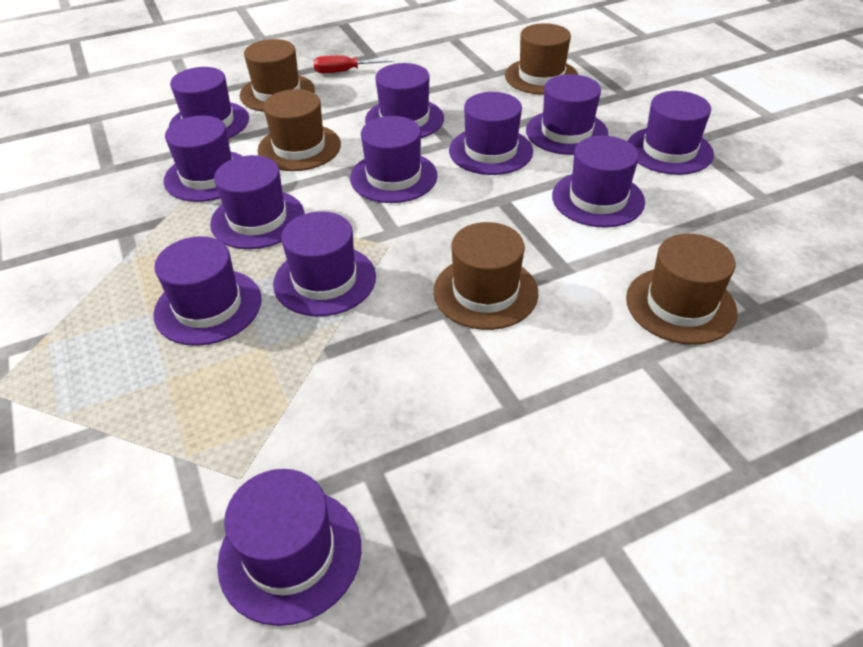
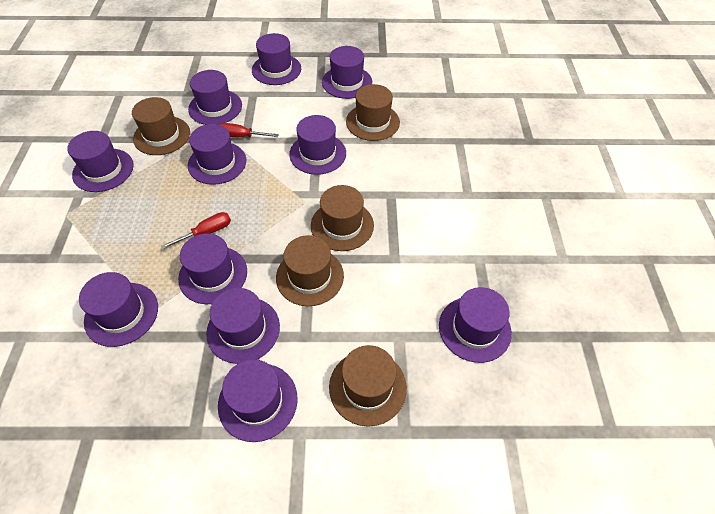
purple hat: 12 -> 11
red screwdriver: 1 -> 2

